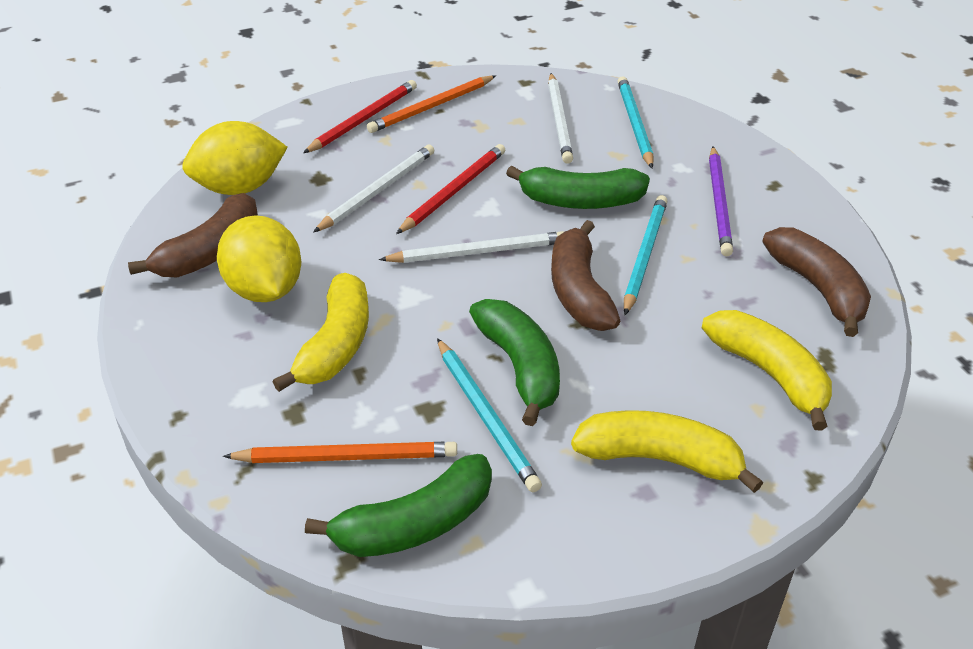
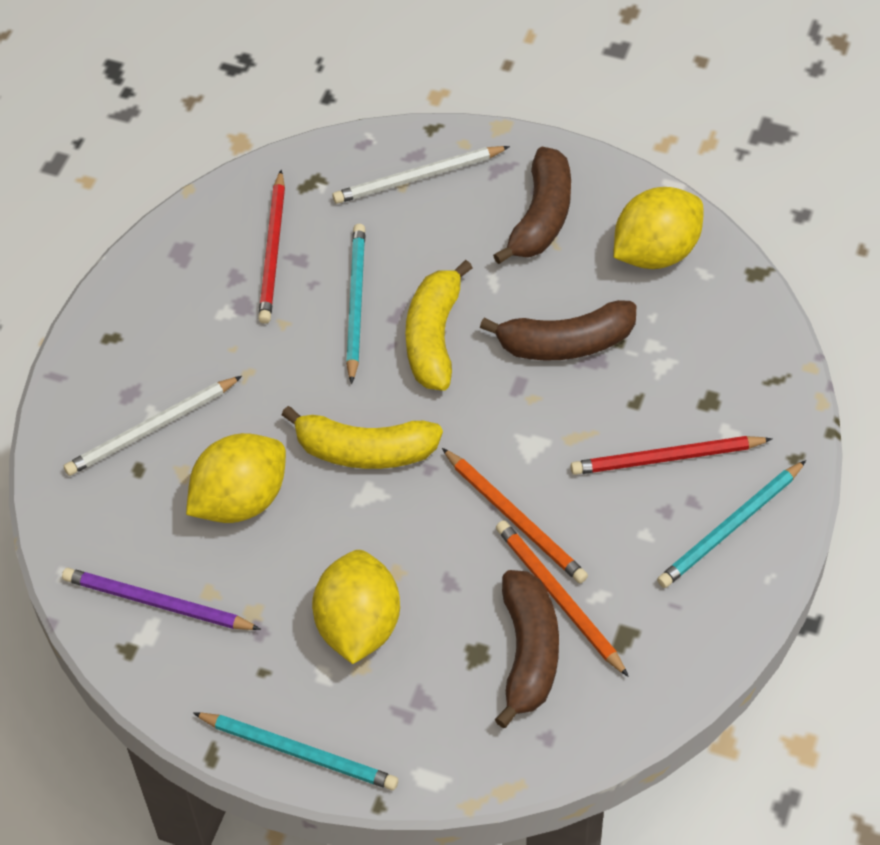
green banana: 3 -> 0
white pencil: 3 -> 2
yellow banana: 3 -> 2
yellow lemon: 2 -> 3

